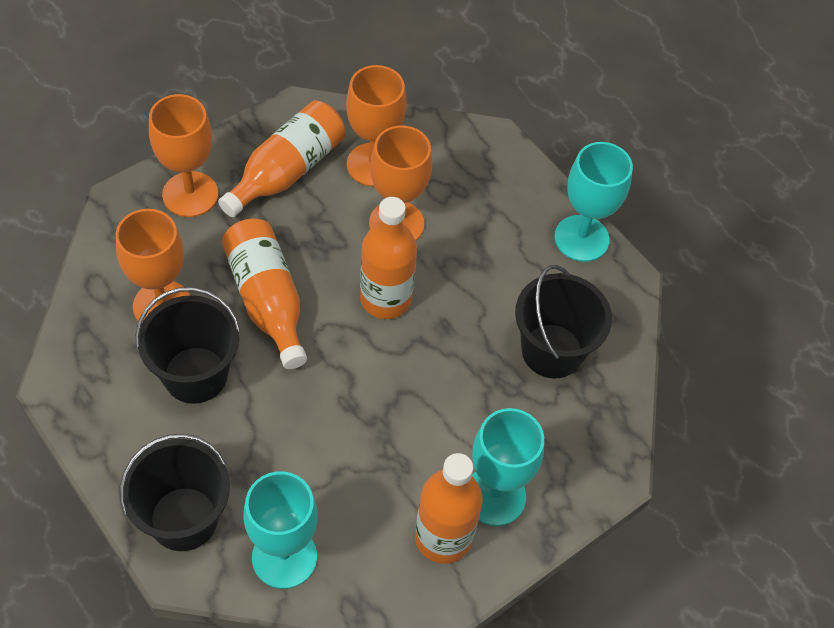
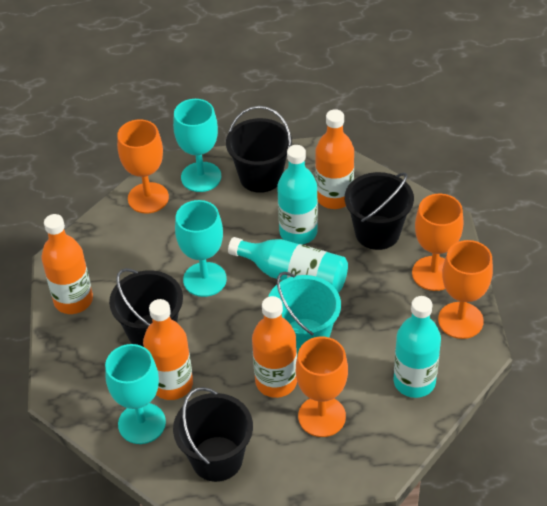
black bucket: 3 -> 4
turquoise bottle: 0 -> 3
turquoise bucket: 0 -> 1

